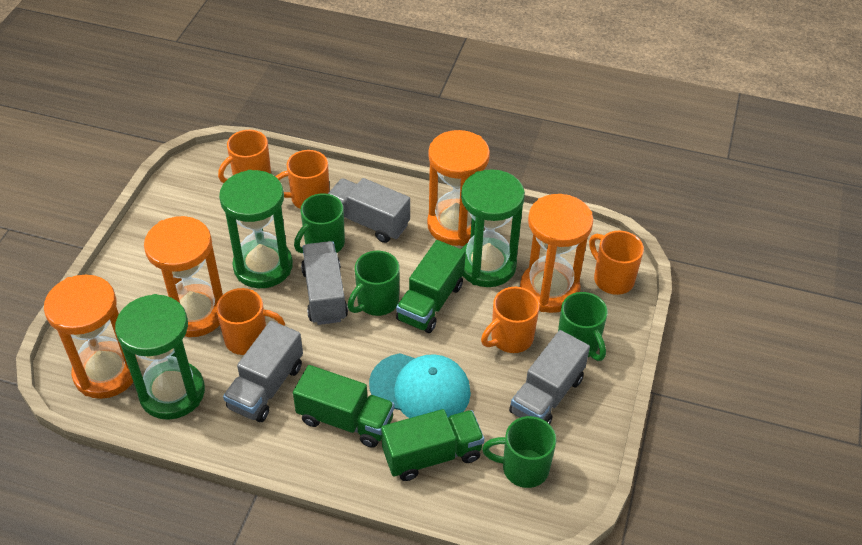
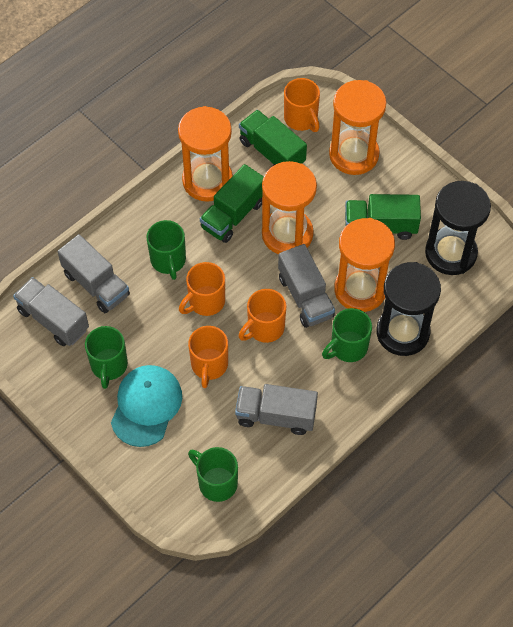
black hourglass: 0 -> 2
green hourglass: 3 -> 0
orange mug: 5 -> 4

